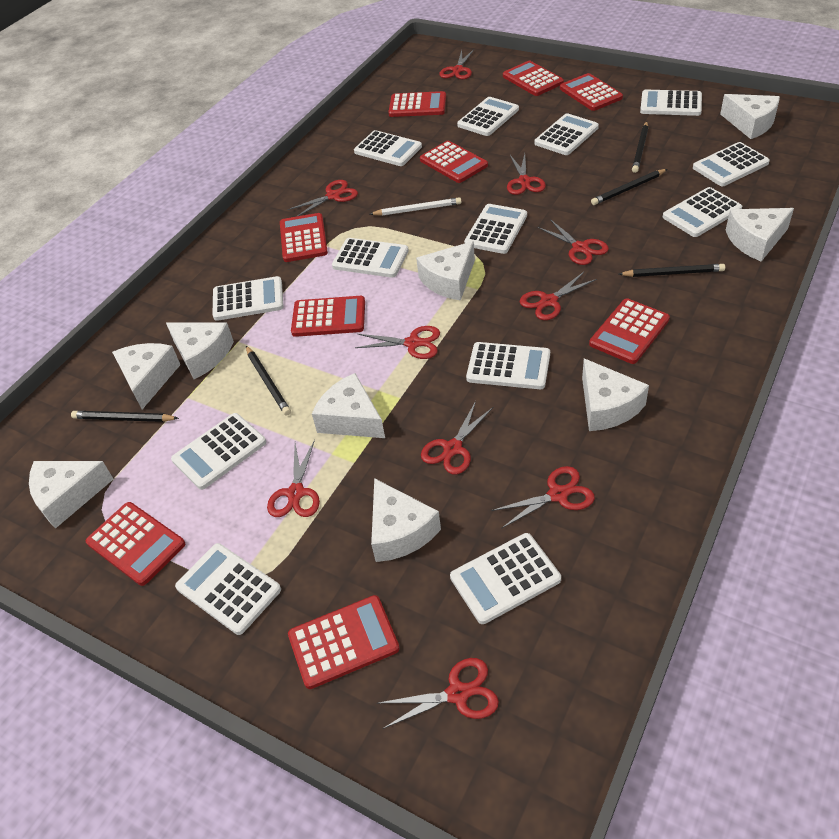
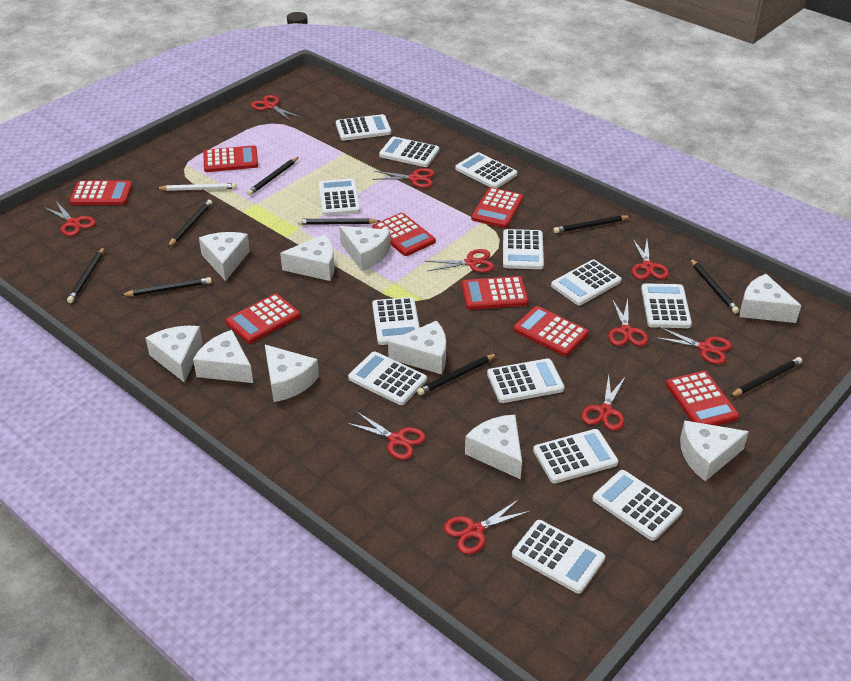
black pencil: 5 -> 9
red calculator: 9 -> 8
white cheese: 9 -> 10

